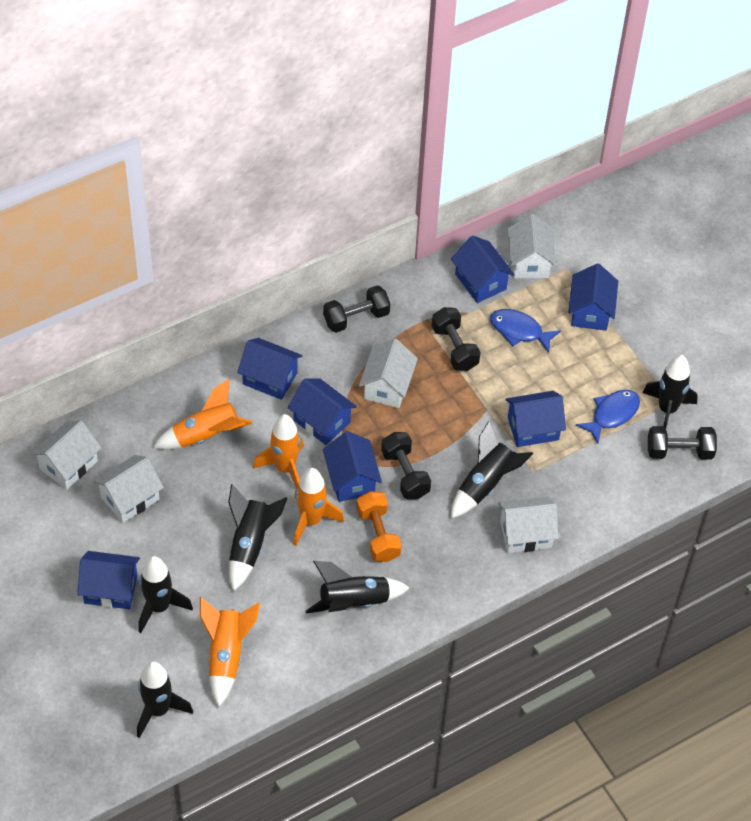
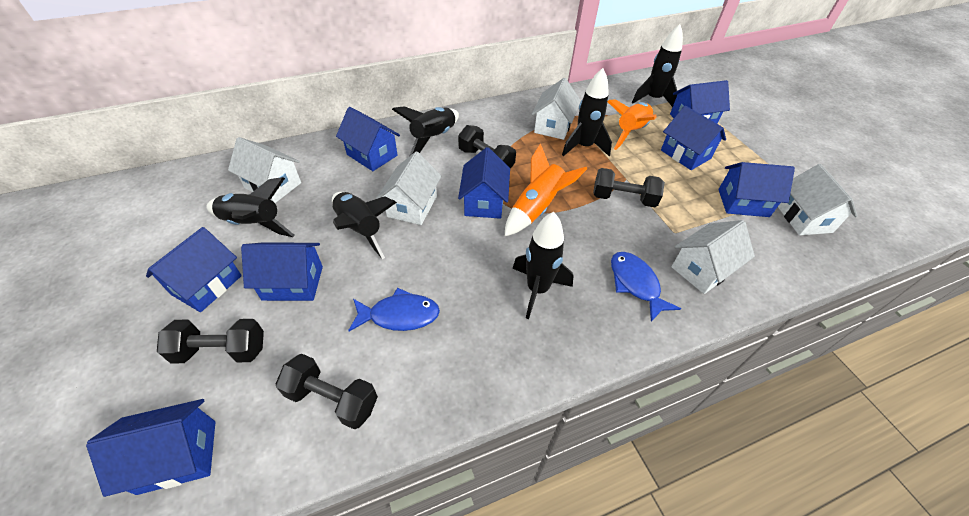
blue house: 7 -> 8
orange dumbbell: 1 -> 0
orange rocket: 4 -> 2

